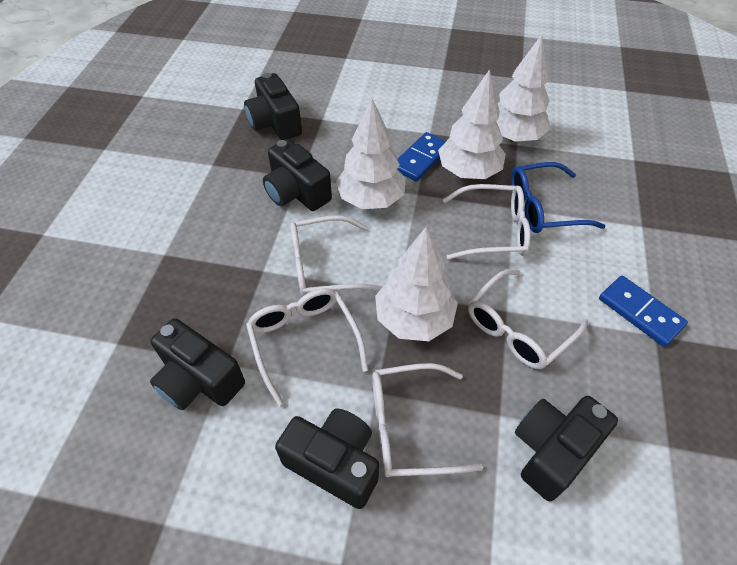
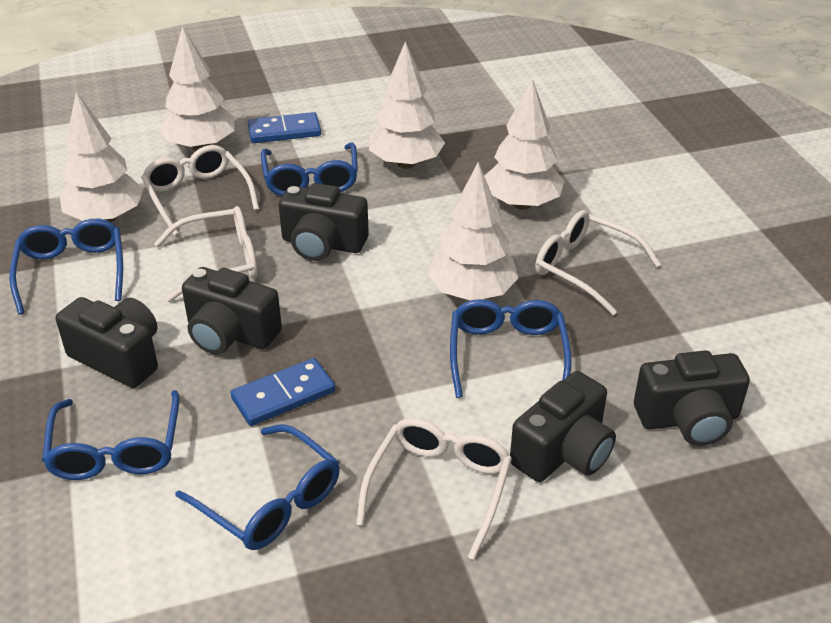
blue glasses: 1 -> 5
white glasses: 5 -> 4
white tree: 4 -> 5

